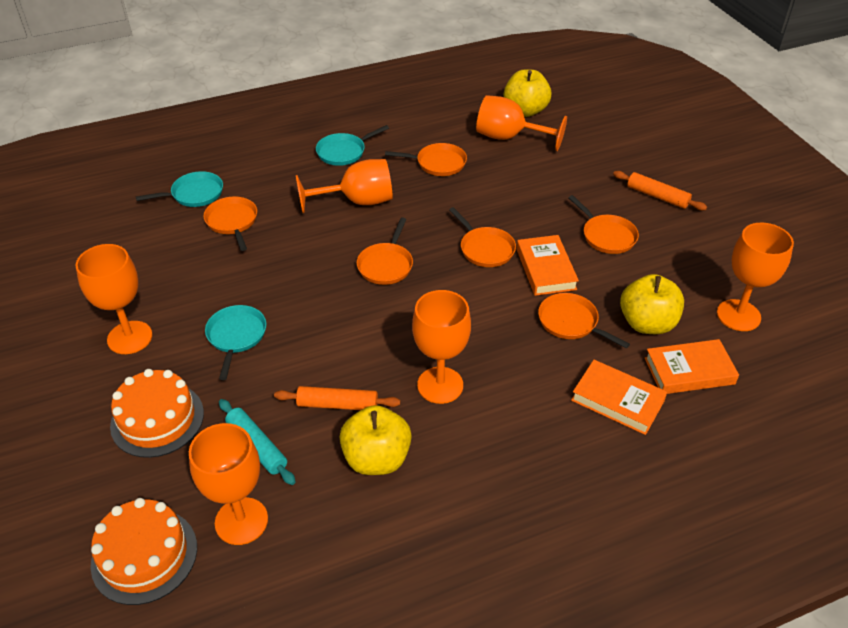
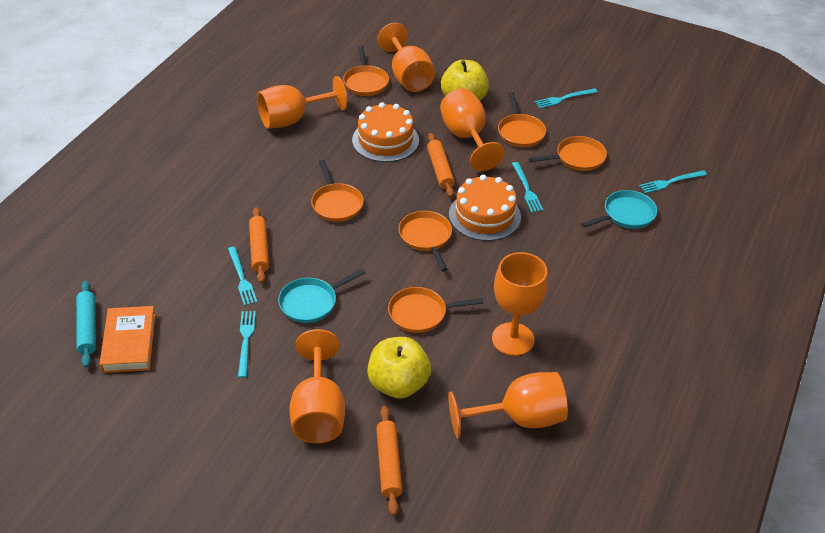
orange book: 3 -> 1
orange rolling pin: 2 -> 3
turquoise fork: 0 -> 5
turquoise pan: 3 -> 2
yellow apple: 3 -> 2

